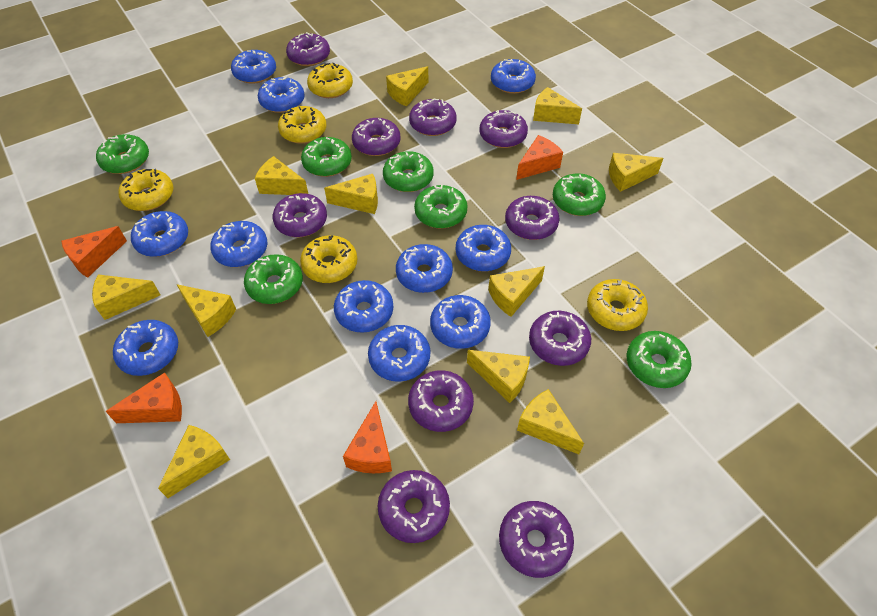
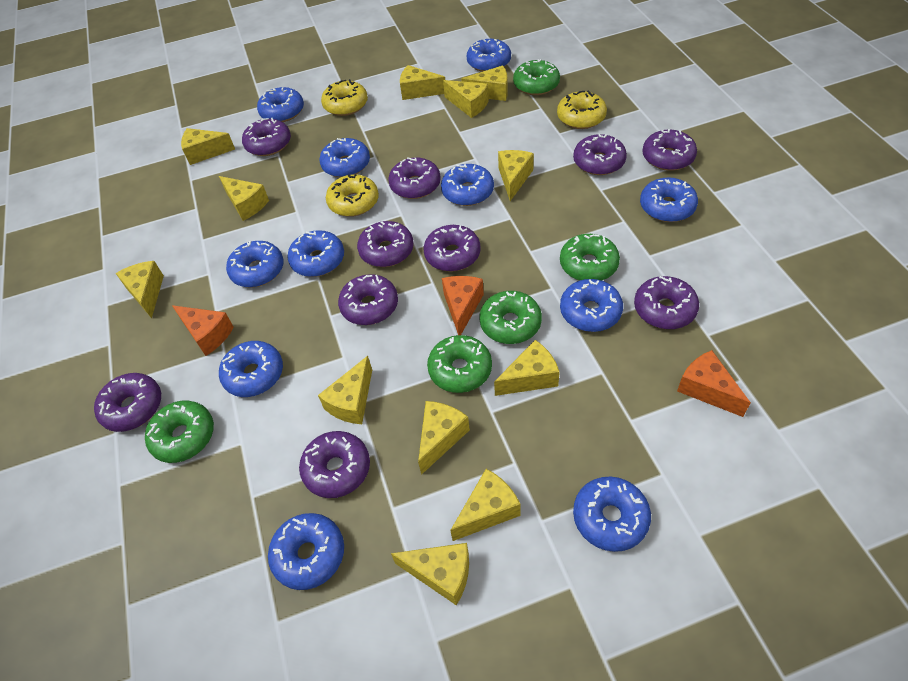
green donut: 7 -> 5
orange cheese: 4 -> 3
yellow cheese: 11 -> 12
yellow donut: 5 -> 3

